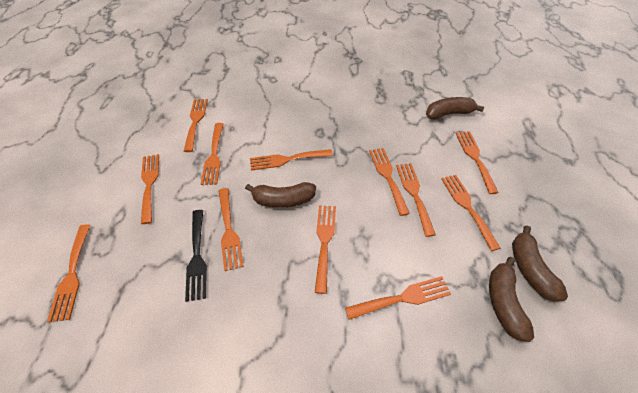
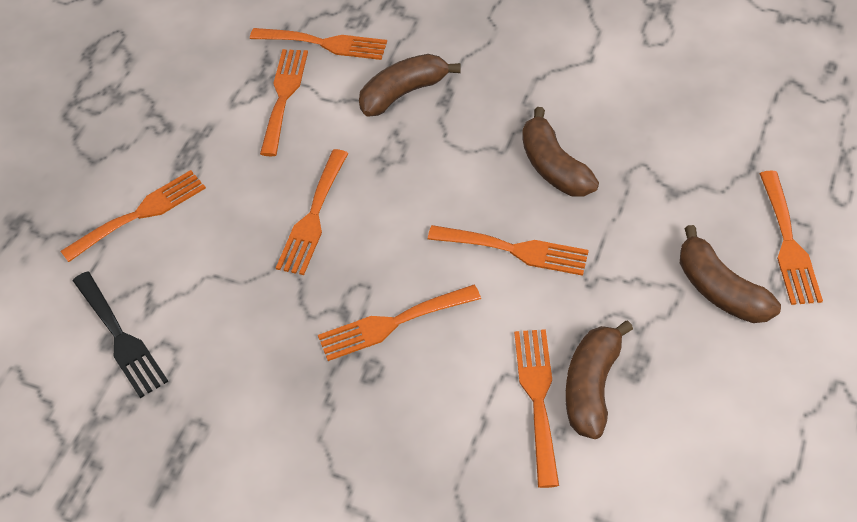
orange fork: 12 -> 8

